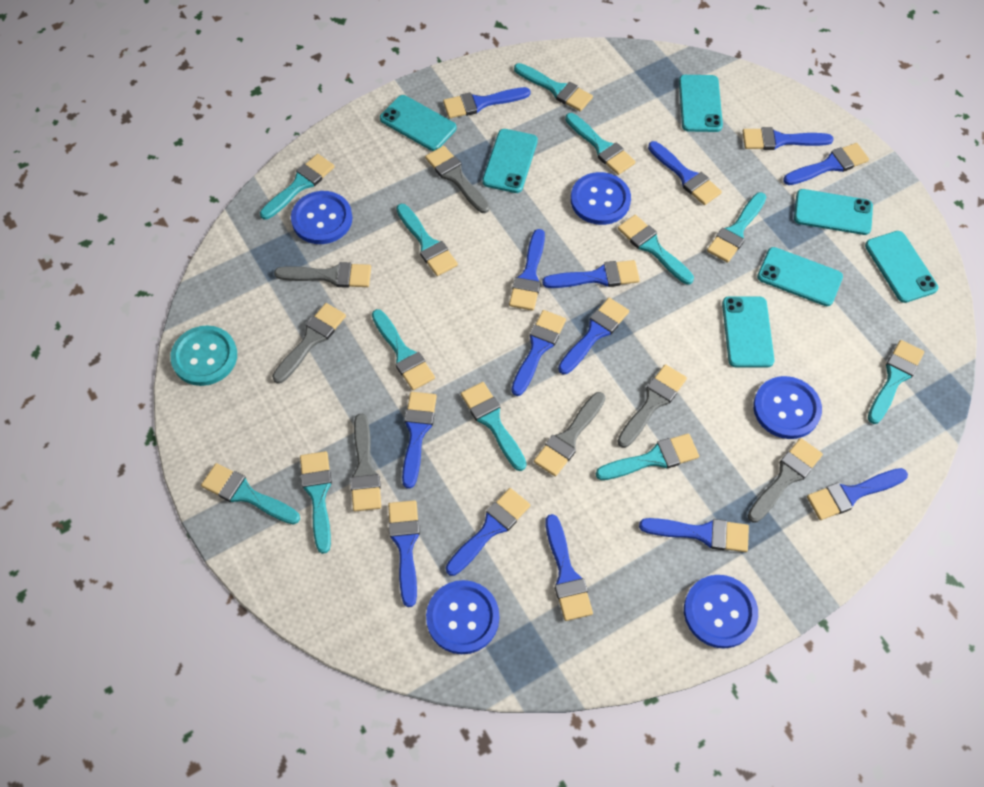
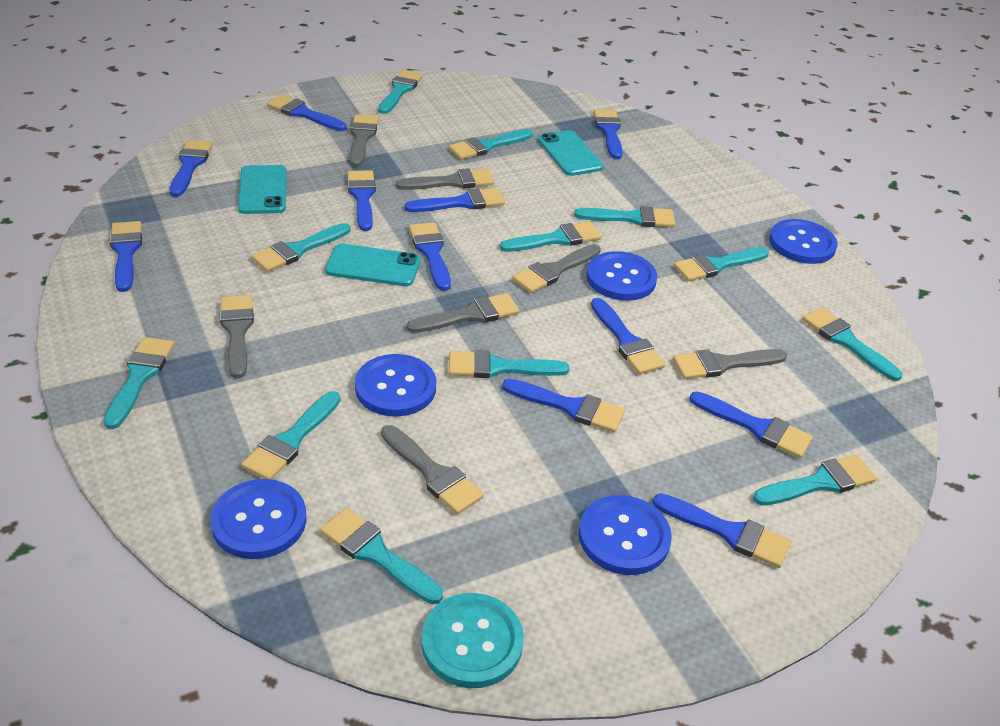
blue brush: 14 -> 11
turquoise phone: 7 -> 3

